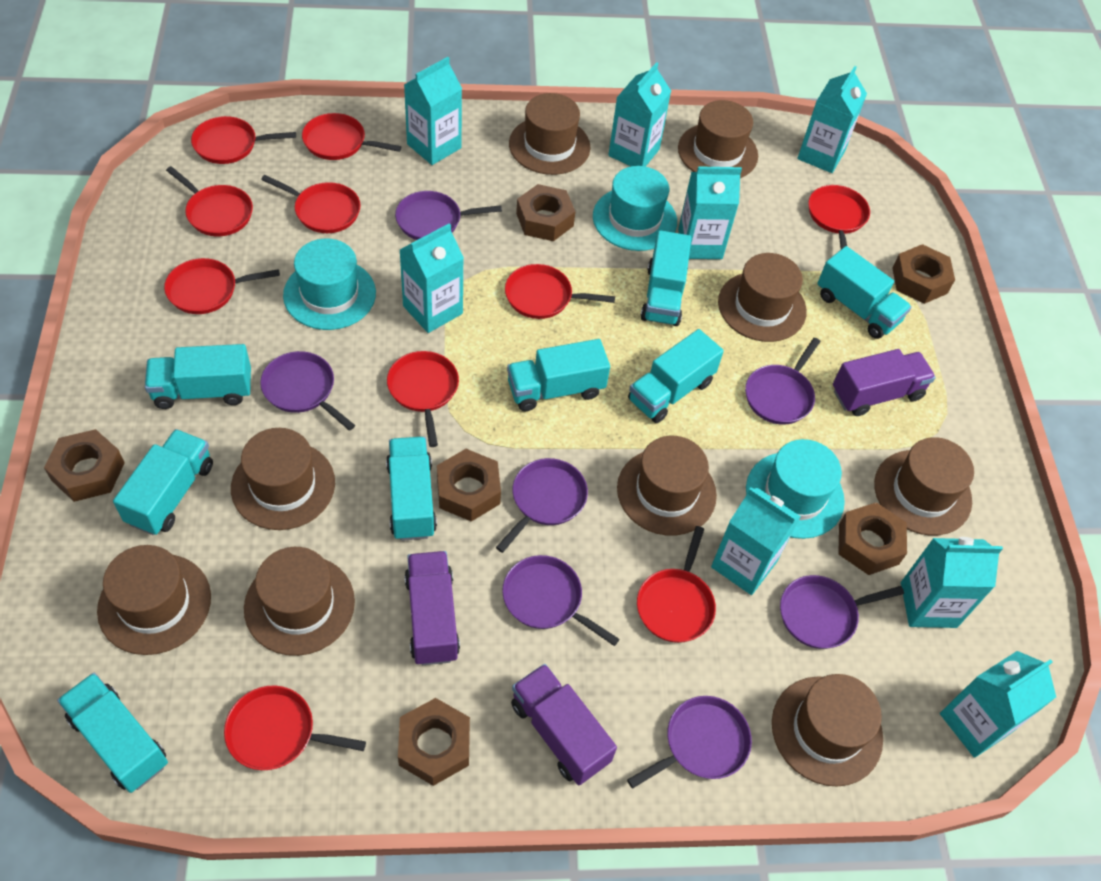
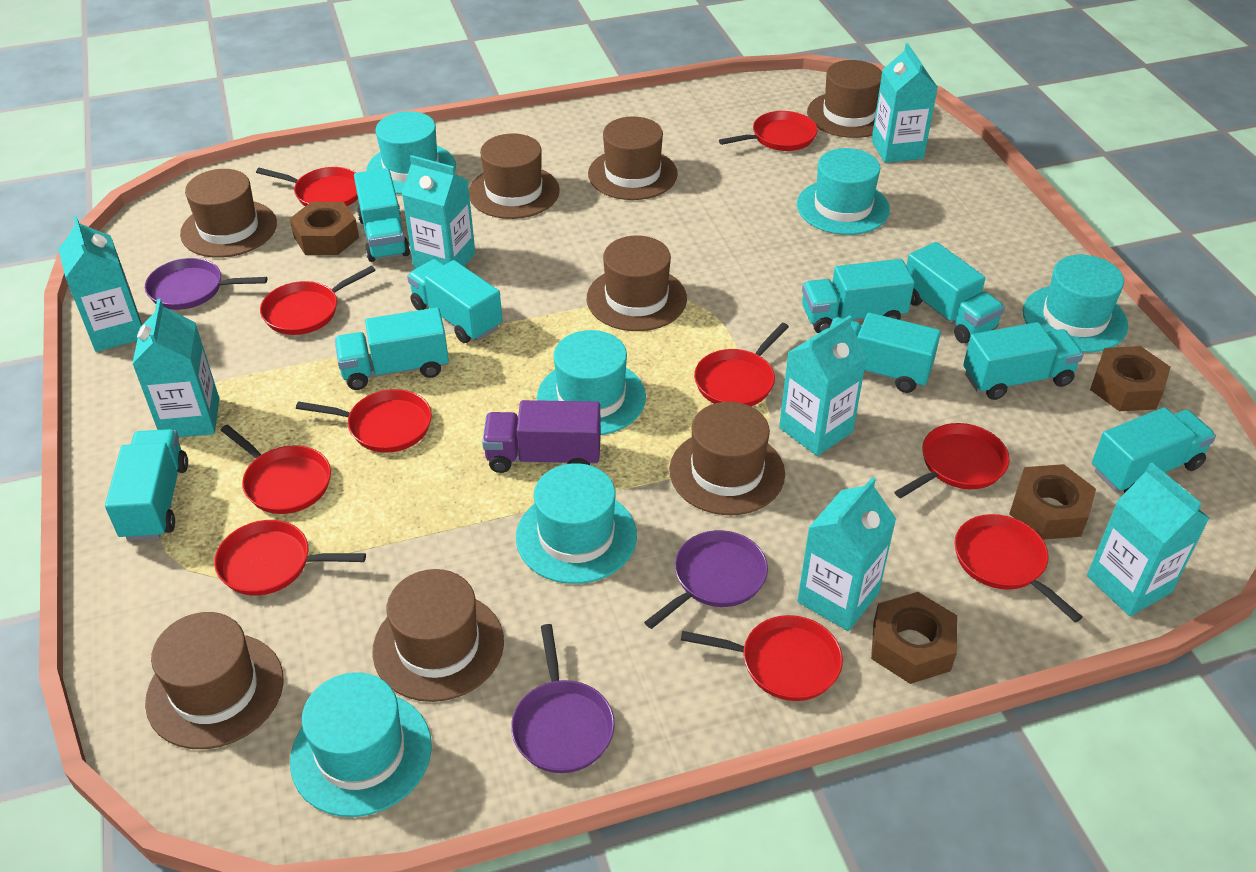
brown hat: 9 -> 8
brown nut: 6 -> 4
purple pan: 7 -> 3
purple truck: 3 -> 1
turquoise carton: 8 -> 7
turquoise hat: 3 -> 6
turquoise truck: 8 -> 9

